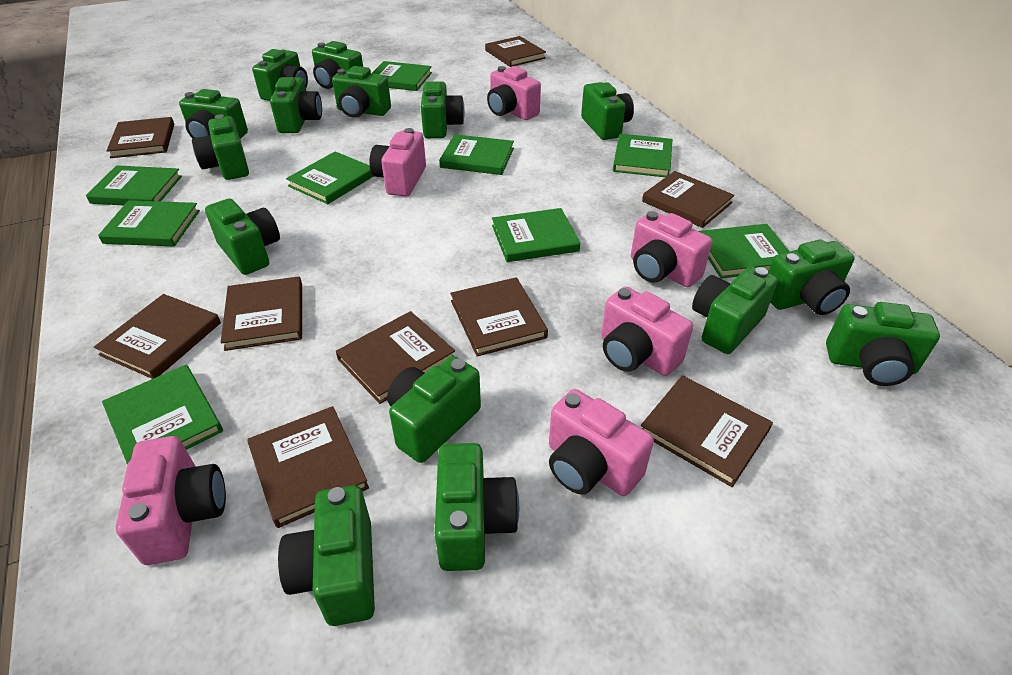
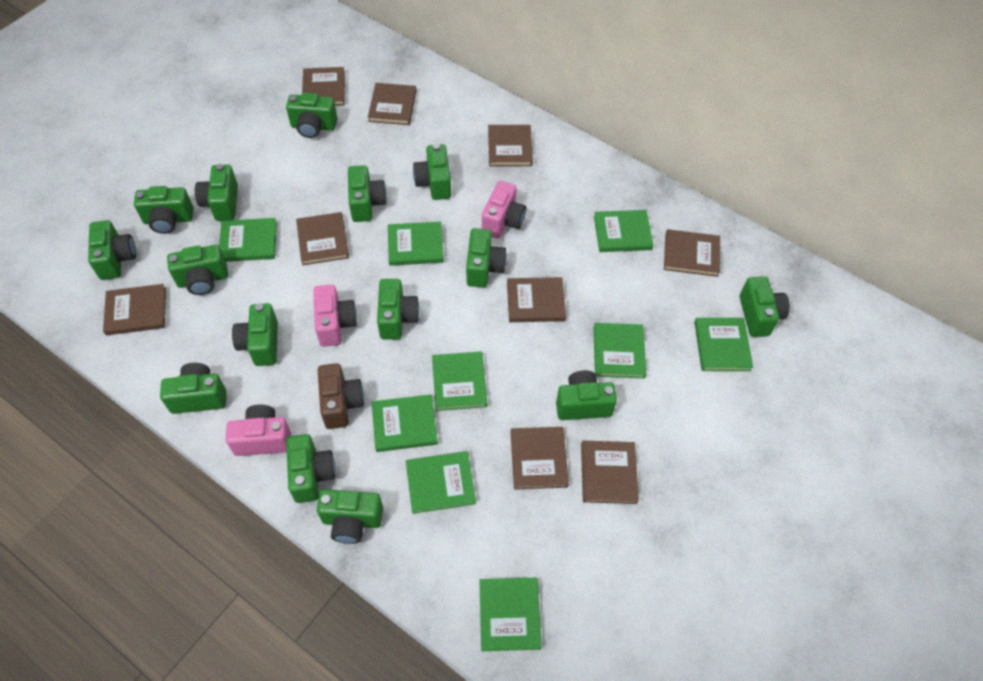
brown camera: 0 -> 1
pink camera: 6 -> 3

